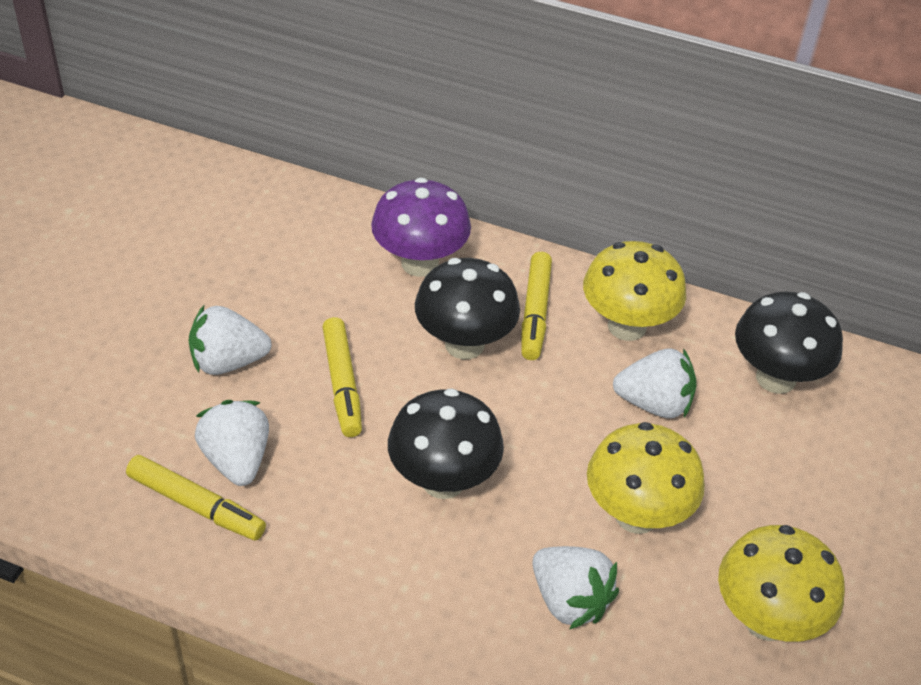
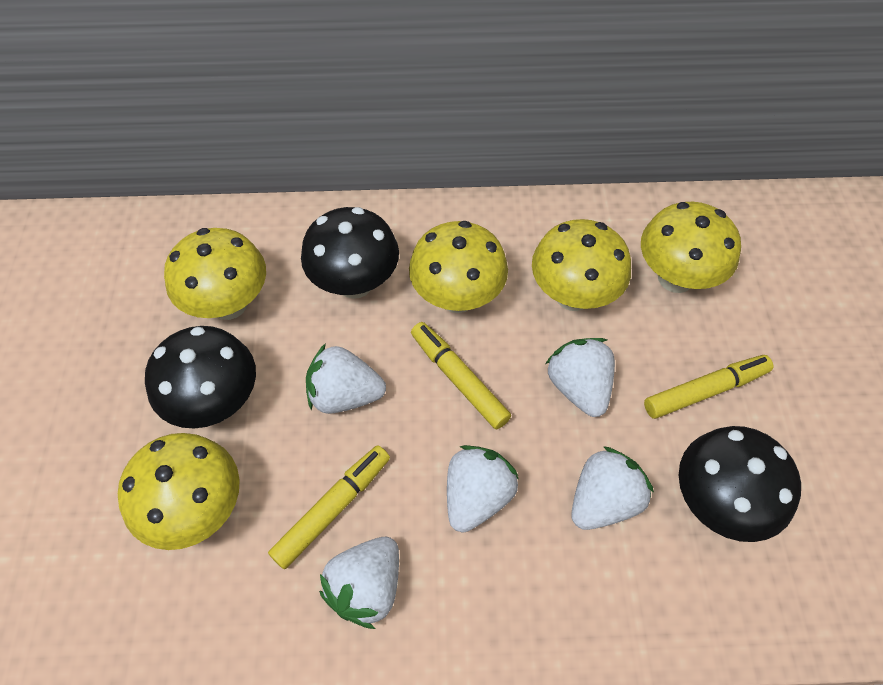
purple mushroom: 1 -> 0
white strawberry: 4 -> 5
yellow mushroom: 3 -> 5

